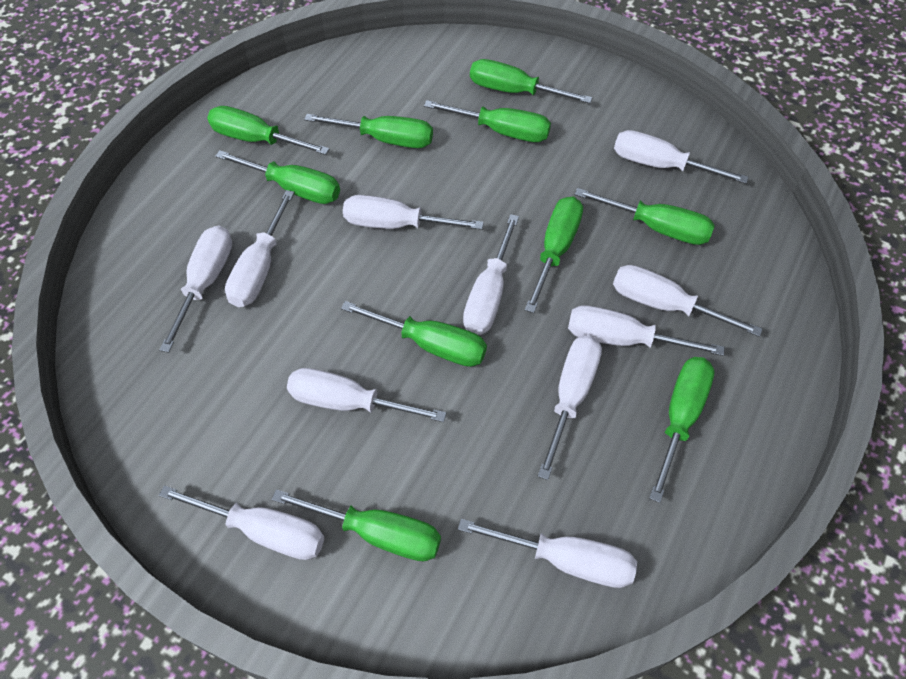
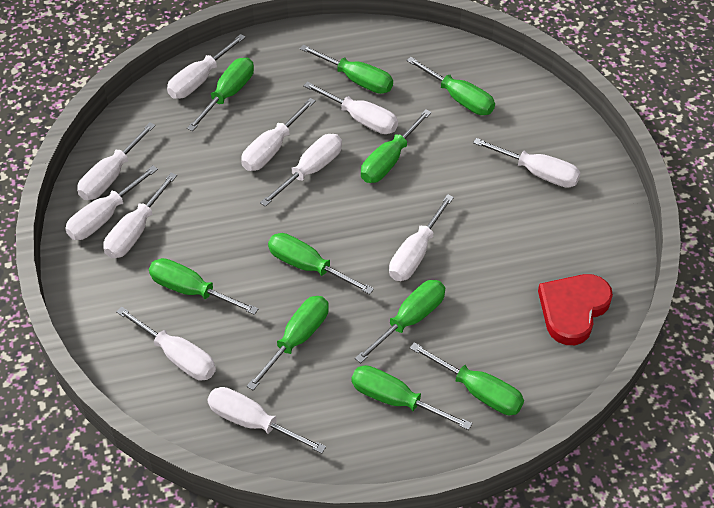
red heart: 0 -> 1

